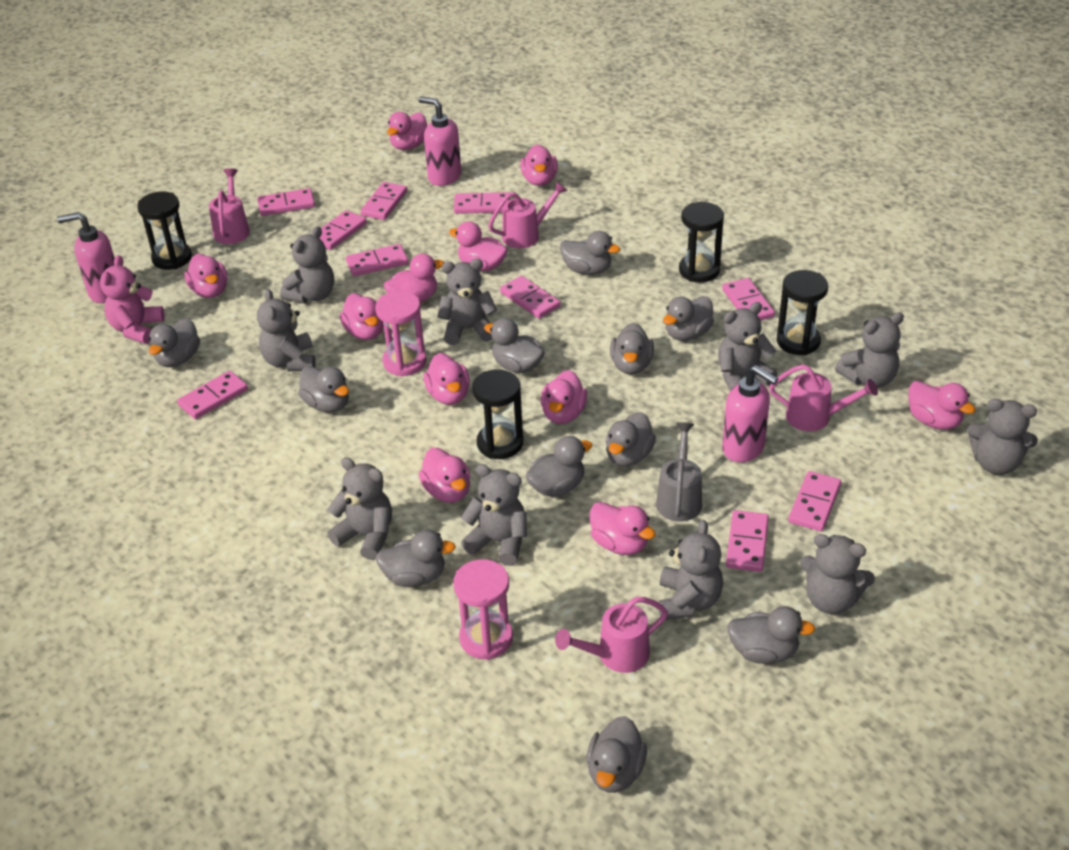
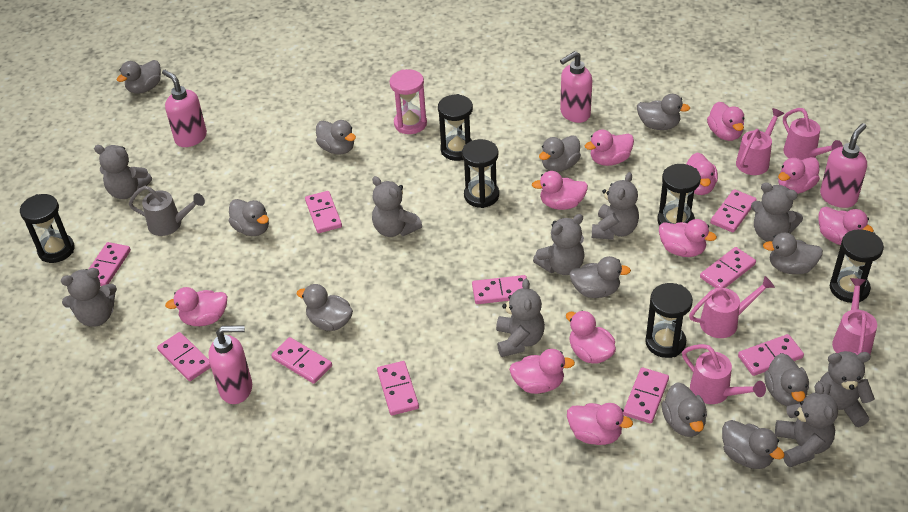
black hourglass: 4 -> 6
grey teddy bear: 10 -> 9
pink hourglass: 2 -> 1
pink soap dispenser: 3 -> 4
pink teddy bear: 1 -> 0
pink watering can: 4 -> 5

